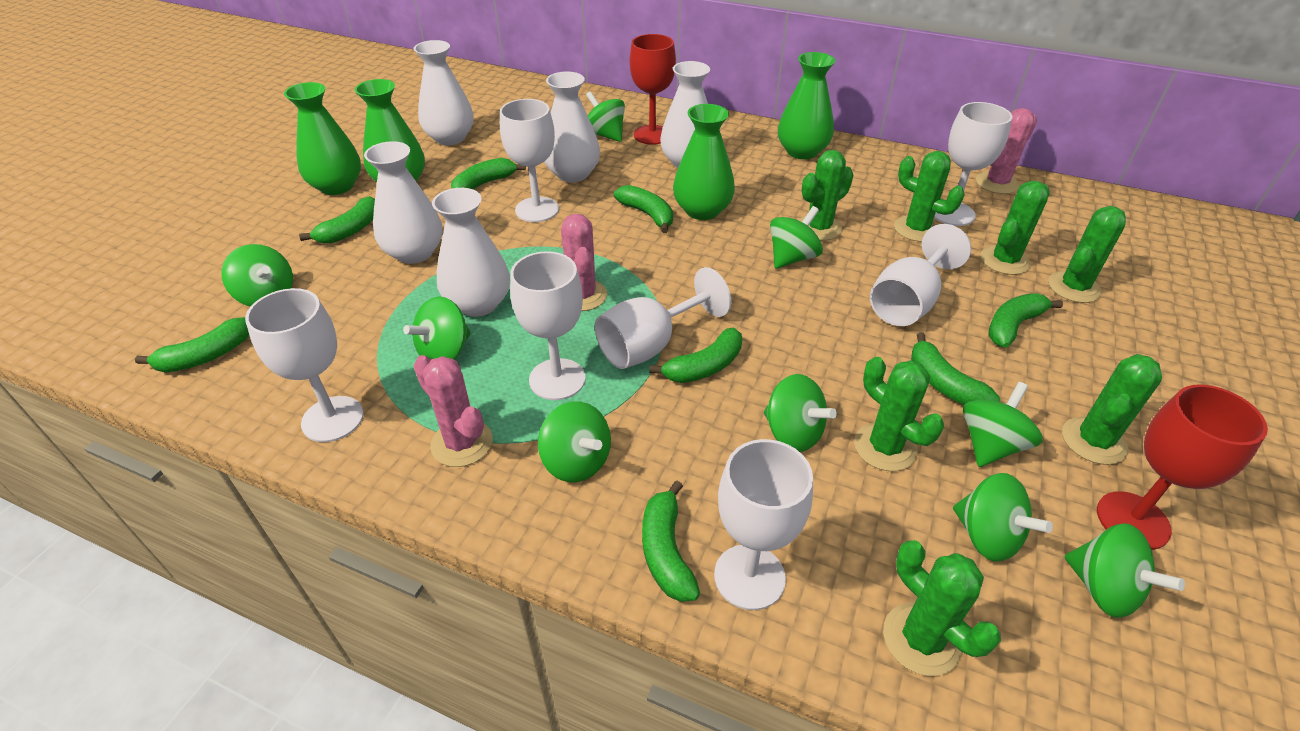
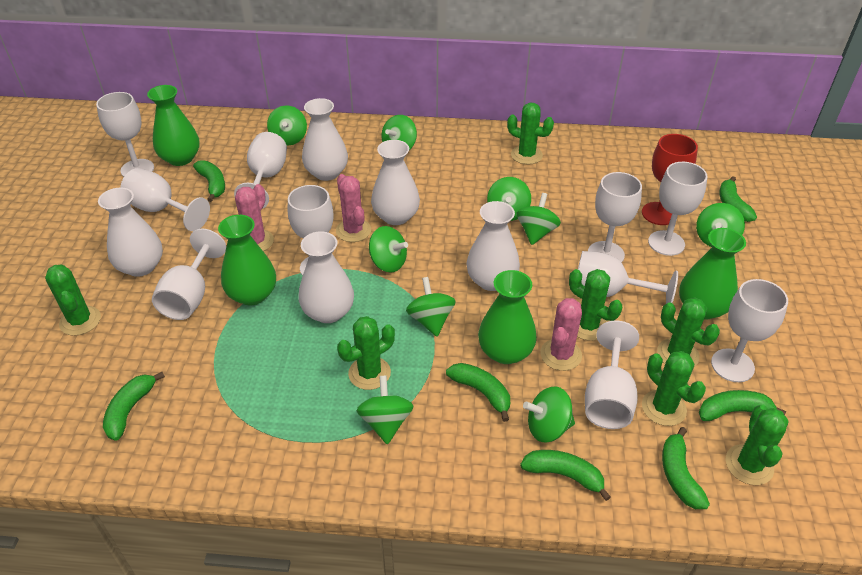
green banana: 8 -> 7
red goblet: 2 -> 1
white goblet: 7 -> 10

